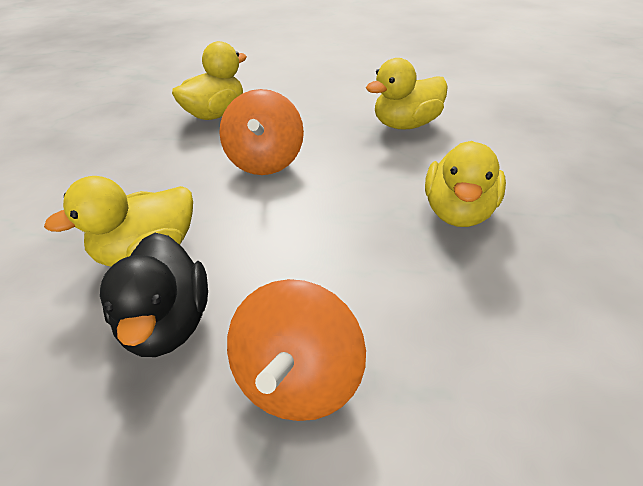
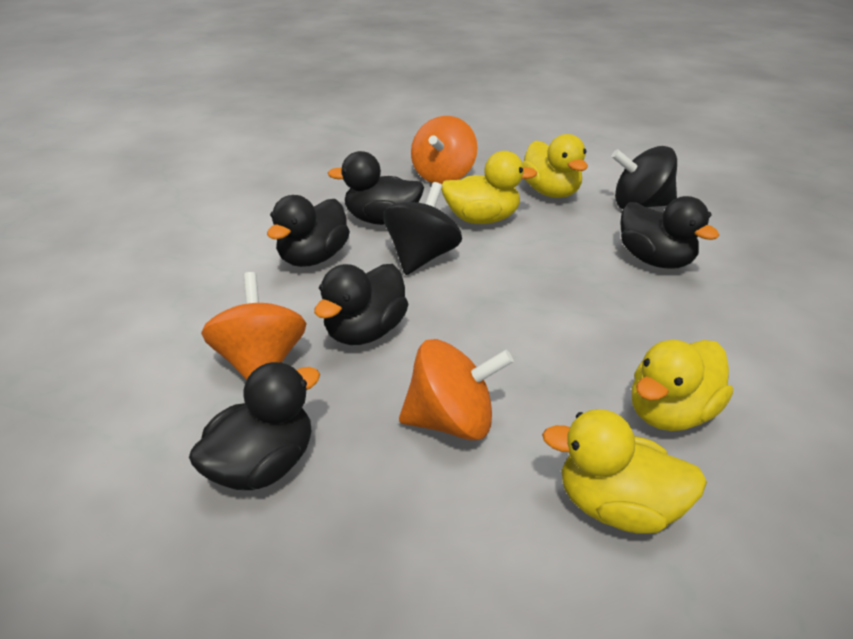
black duck: 1 -> 5
black spinning top: 0 -> 2
orange spinning top: 2 -> 3

